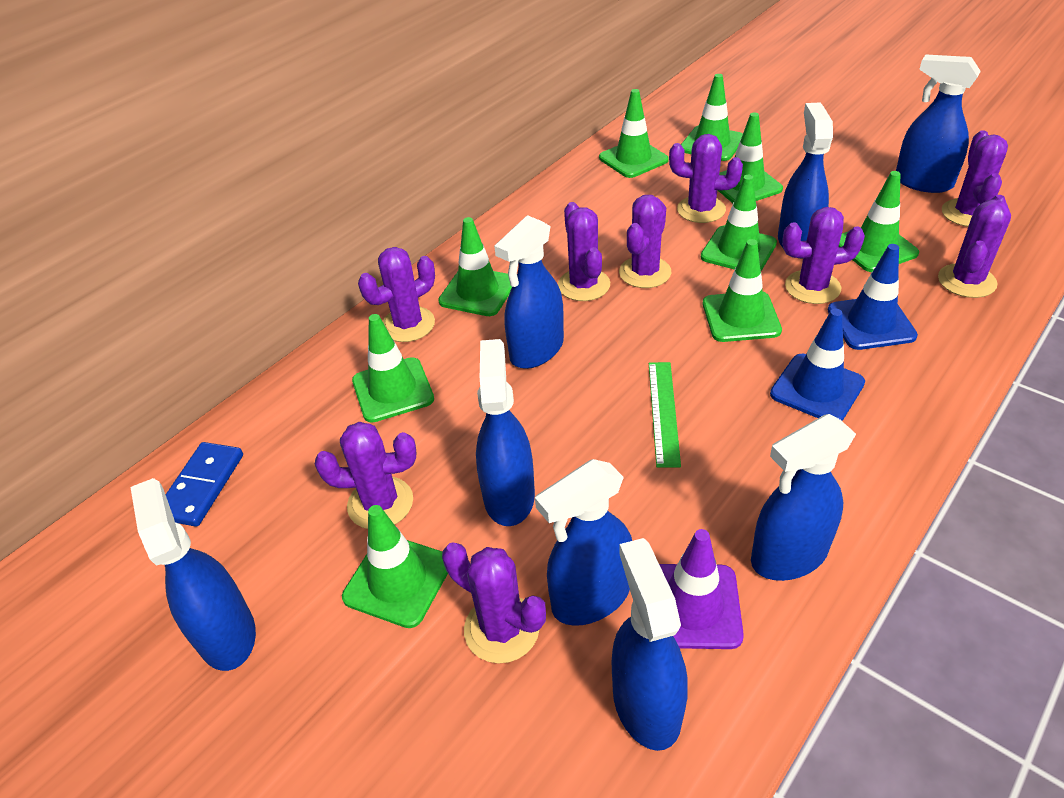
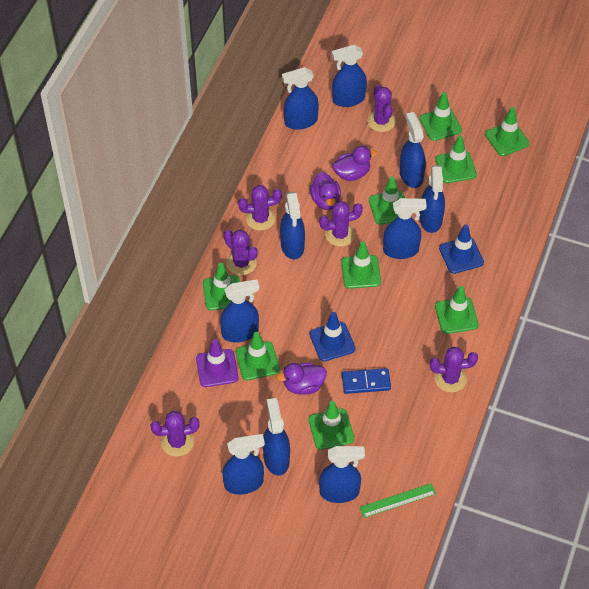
blue spray bottle: 8 -> 10
purple cactus: 9 -> 6
purple duck: 0 -> 3

